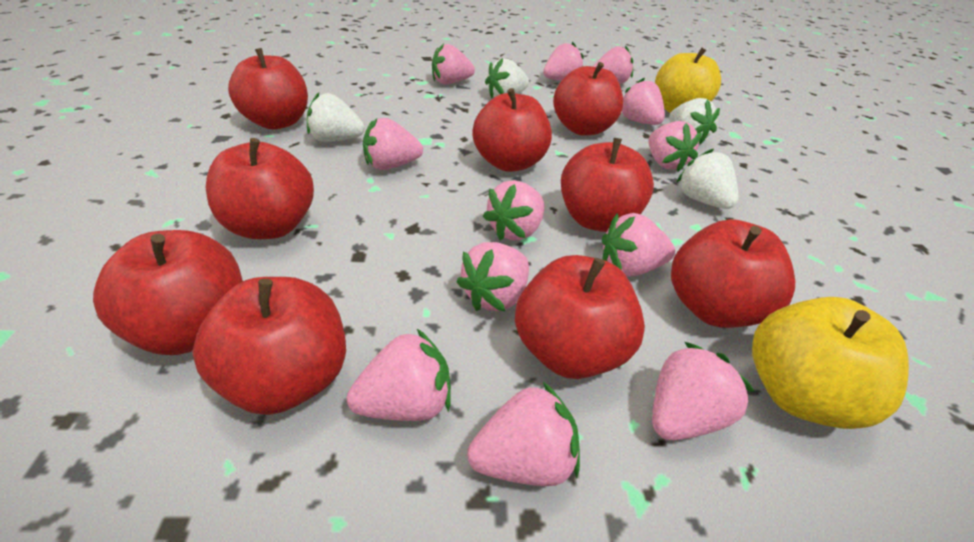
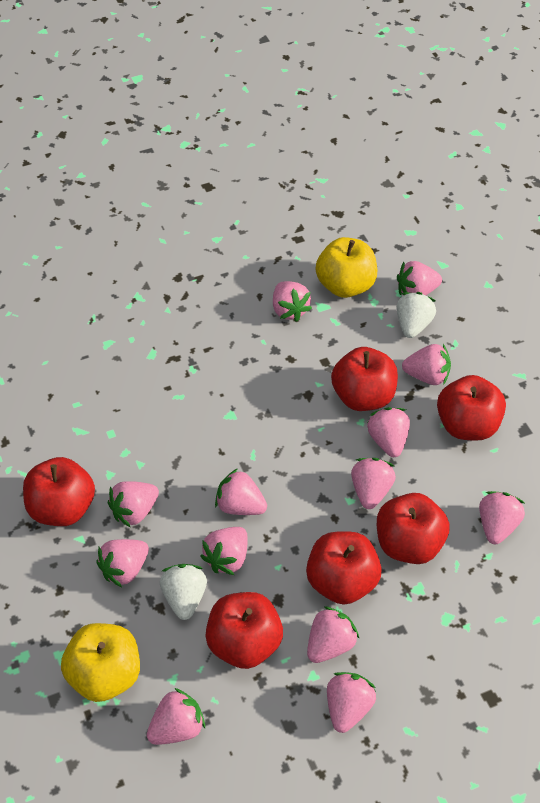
pink strawberry: 12 -> 13
red apple: 9 -> 6
white strawberry: 4 -> 2

